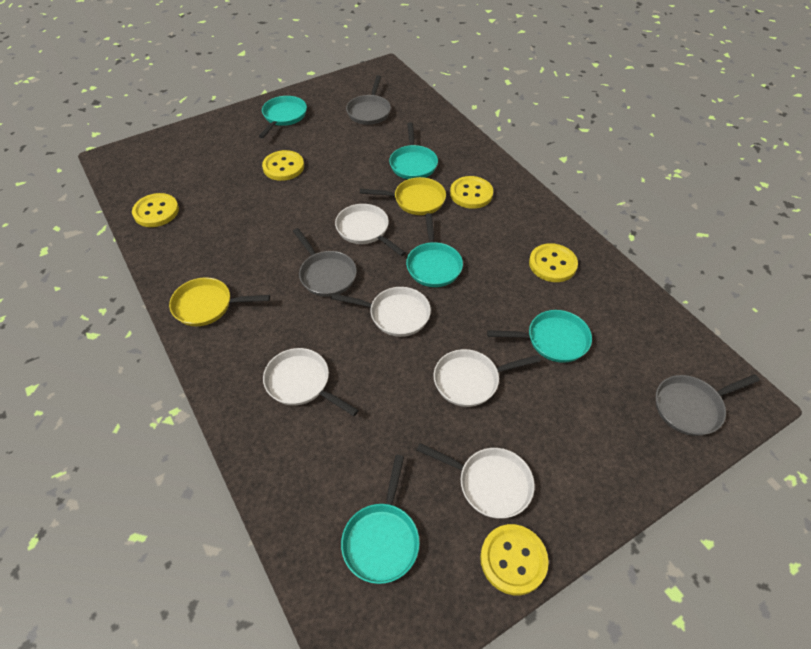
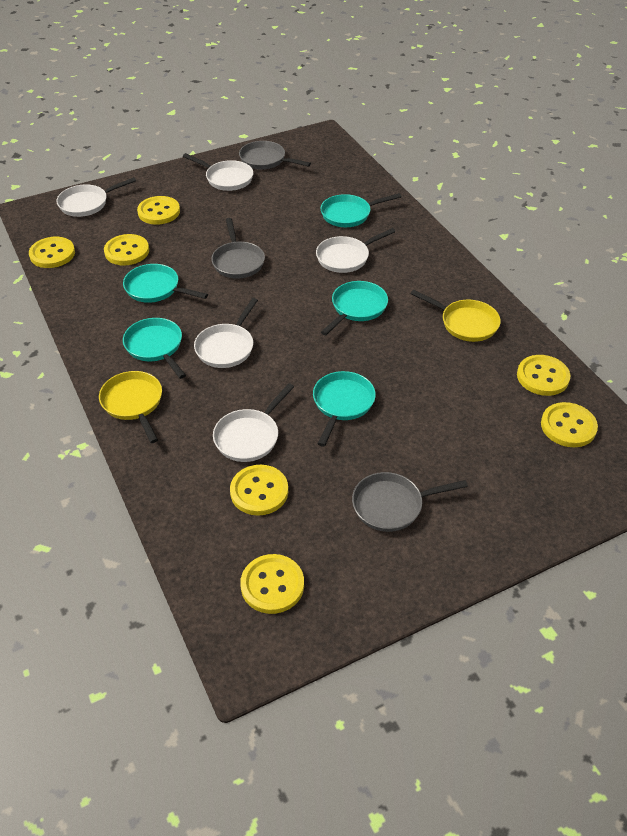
yellow button: 5 -> 7

